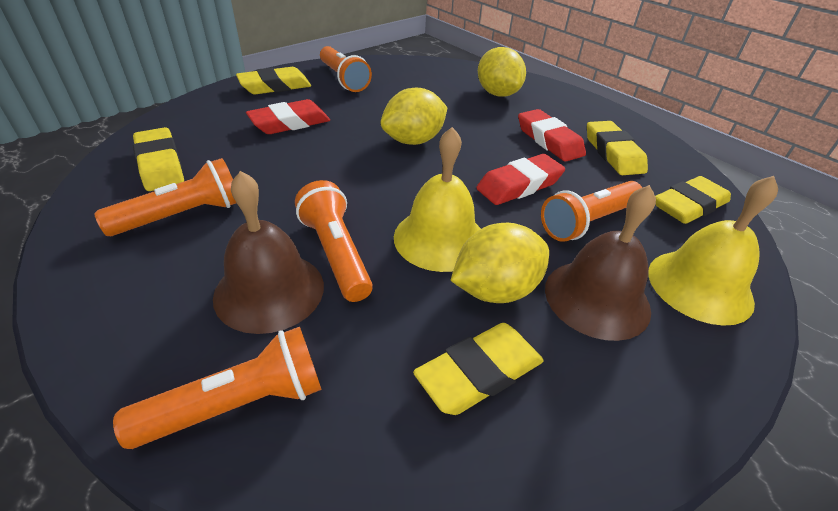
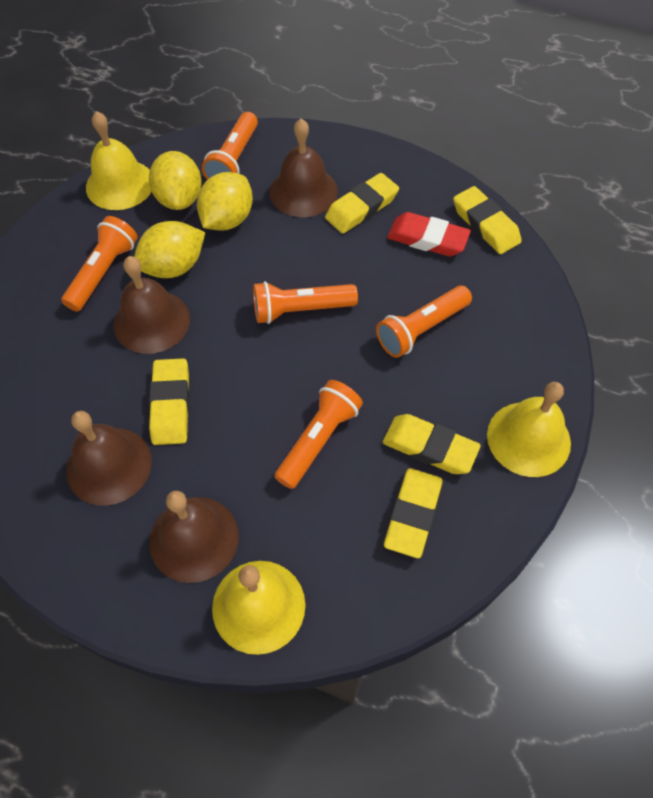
brown bell: 2 -> 4
red eraser: 3 -> 1
yellow bell: 2 -> 3

